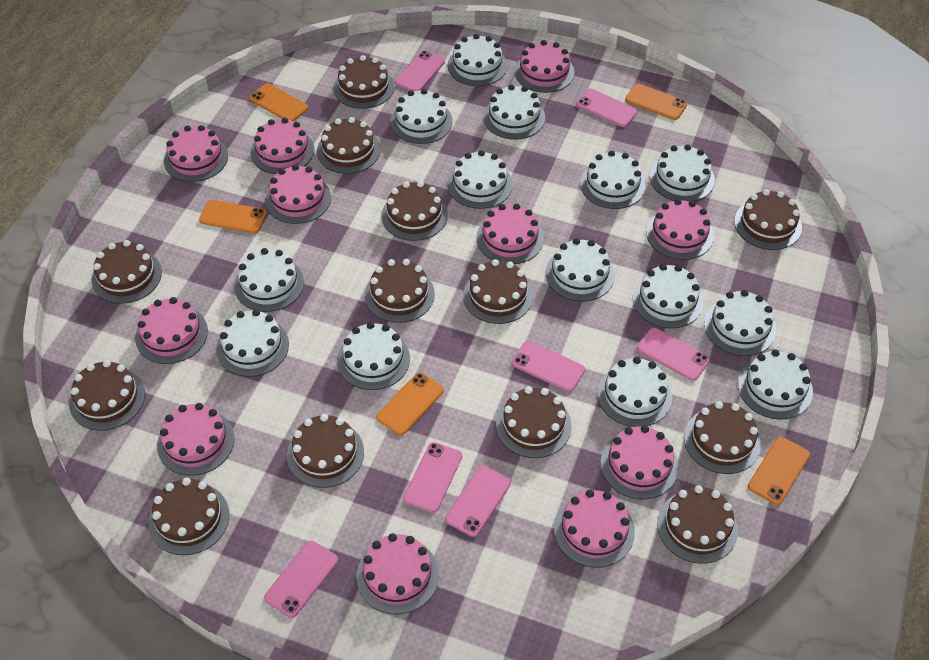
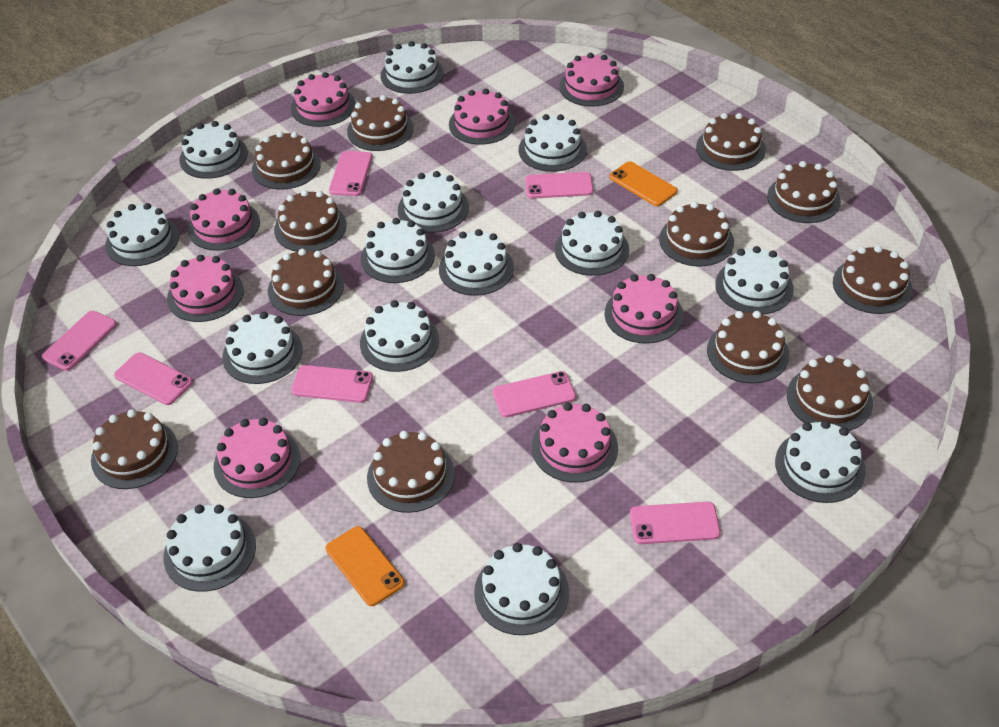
brown cake: 13 -> 12
orange phone: 5 -> 2
pink cake: 11 -> 8

